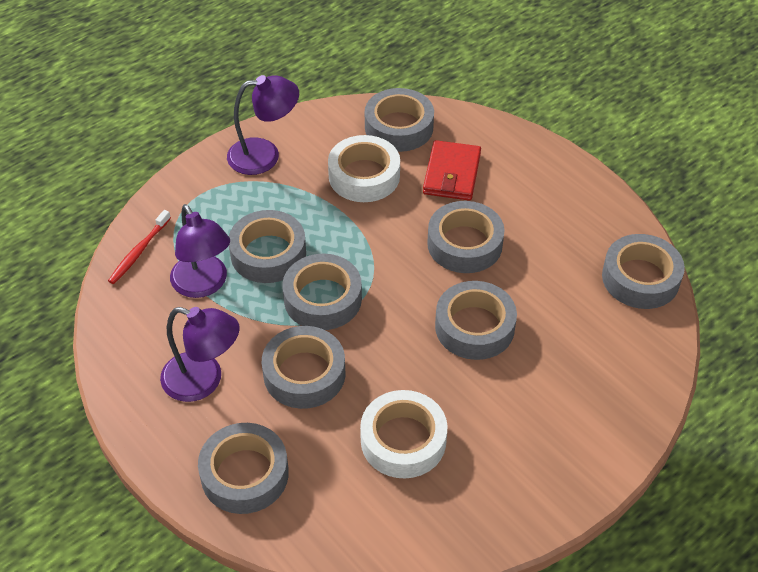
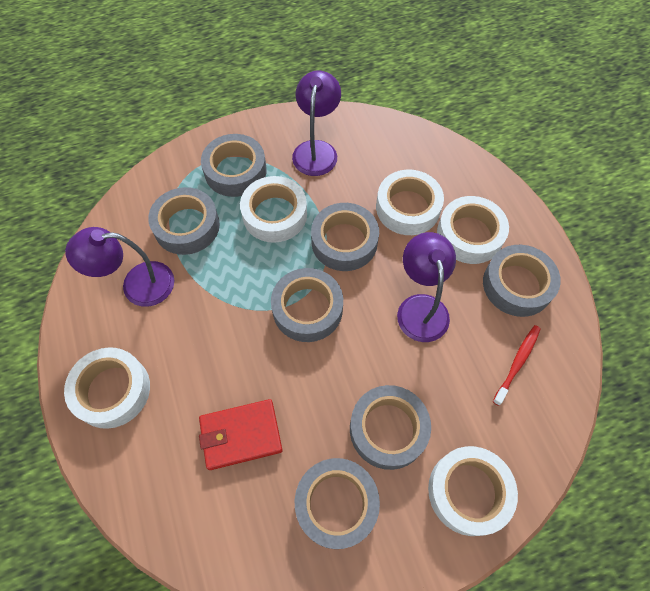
grey tape: 8 -> 7
white tape: 2 -> 5

